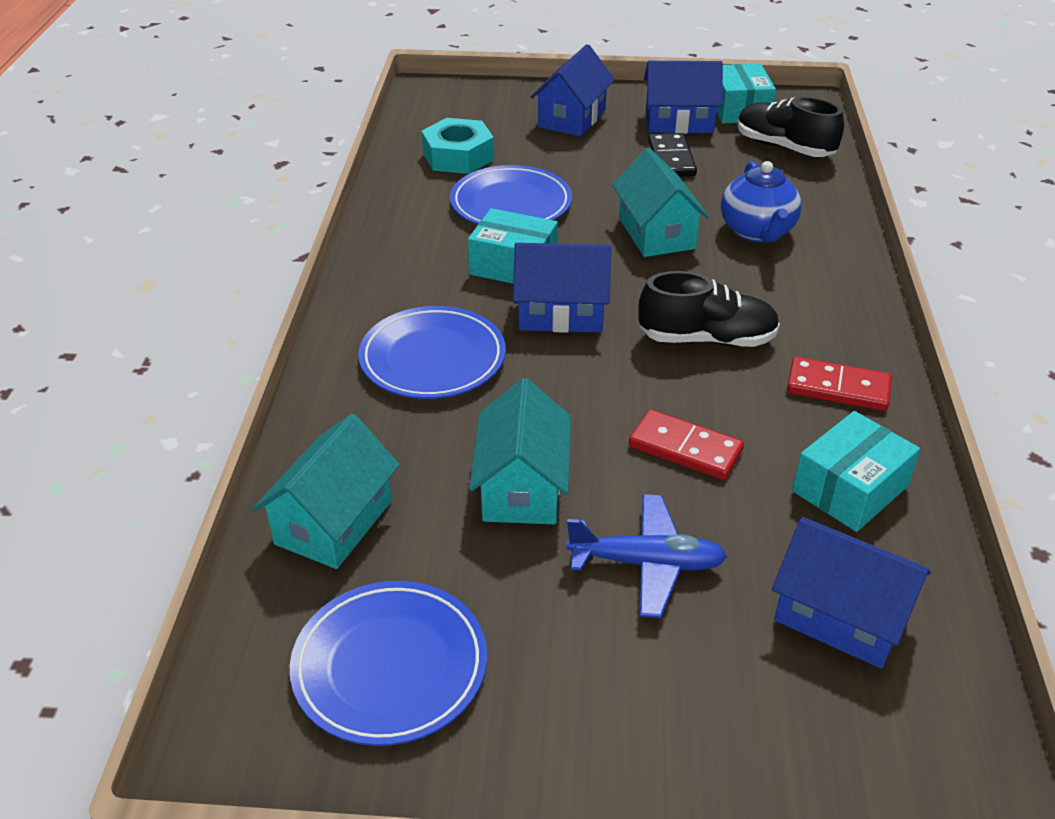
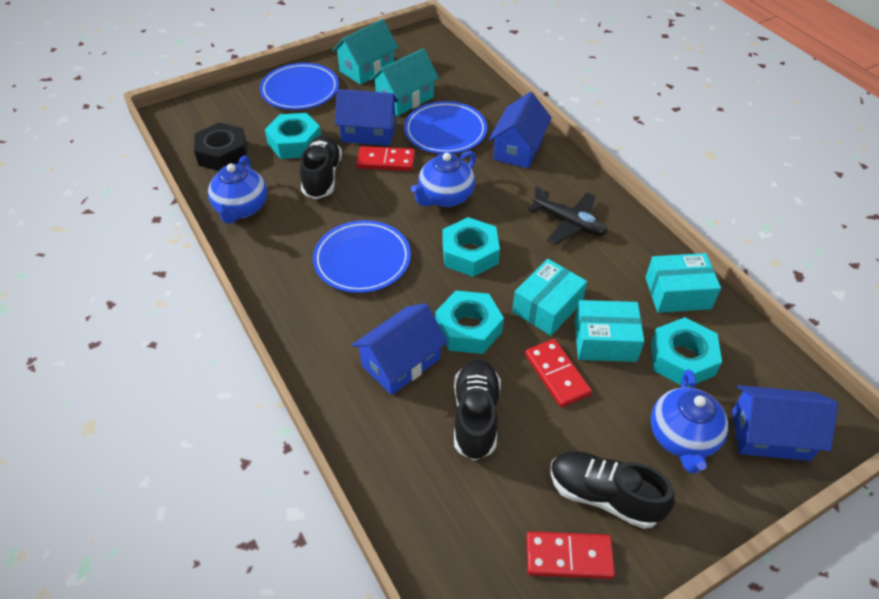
black domino: 1 -> 0
black nut: 0 -> 1
black plane: 0 -> 1
black shoe: 2 -> 3
blue plane: 1 -> 0
blue teapot: 1 -> 3
red domino: 2 -> 3
turquoise house: 3 -> 2
turquoise nut: 1 -> 4

